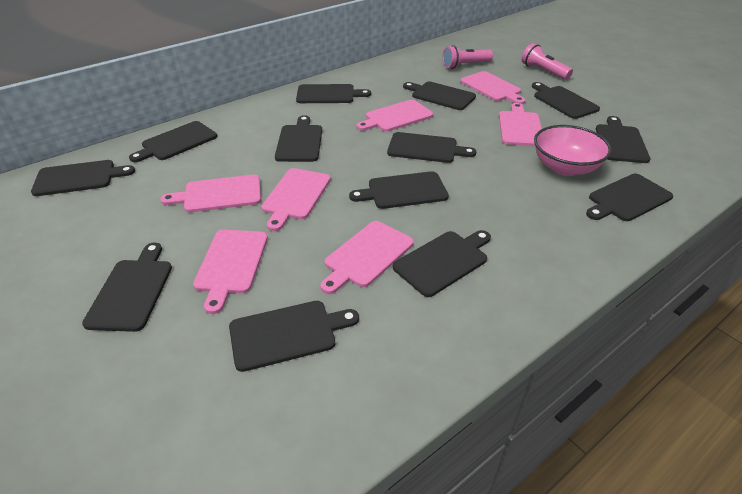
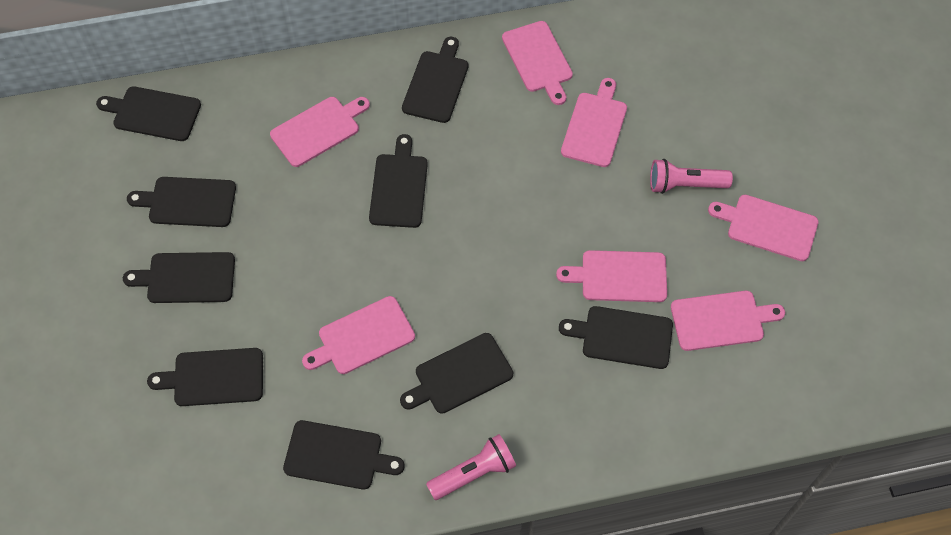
black cutting board: 13 -> 9
pink bowl: 1 -> 0

